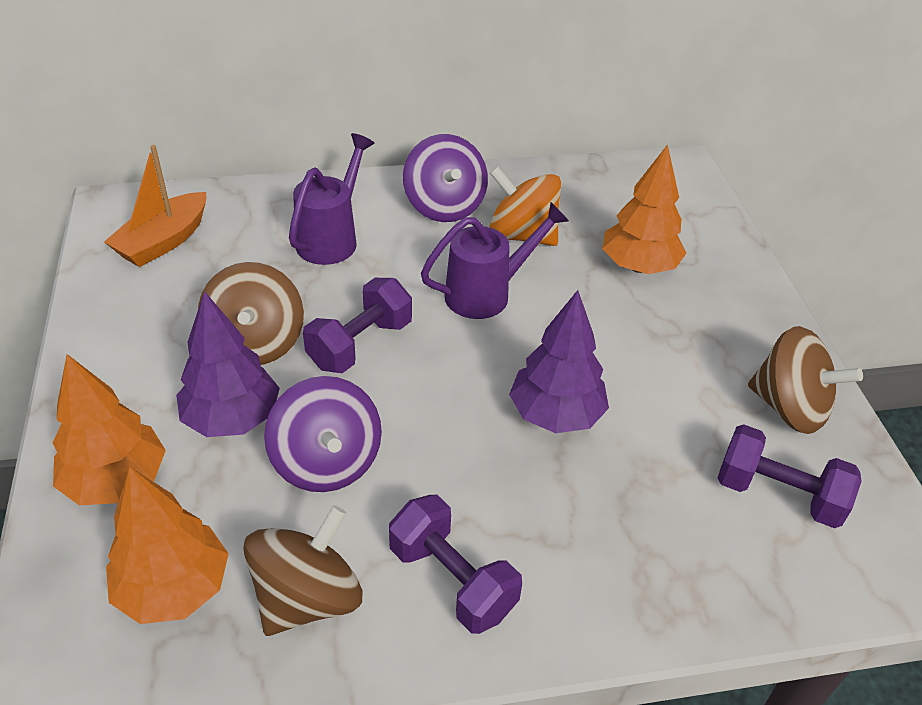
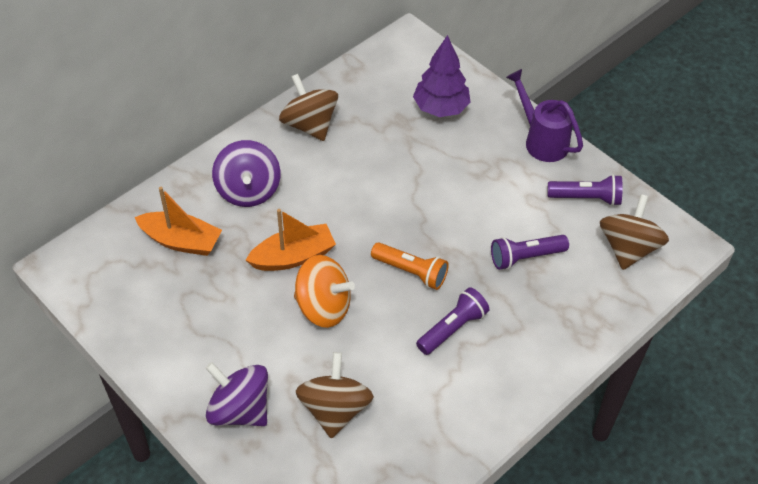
orange boat: 1 -> 2
orange flashlight: 0 -> 1
orange tree: 3 -> 0
purple dumbbell: 3 -> 0
purple flashlight: 0 -> 3
purple tree: 2 -> 1
purple watering can: 2 -> 1

